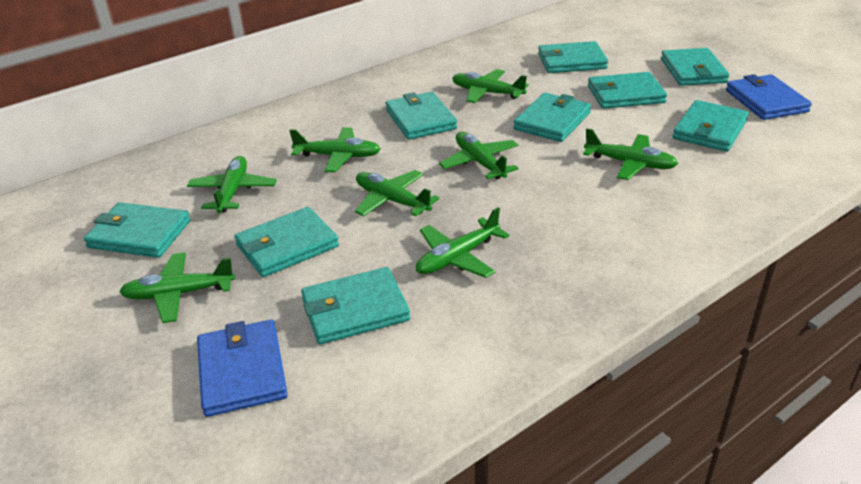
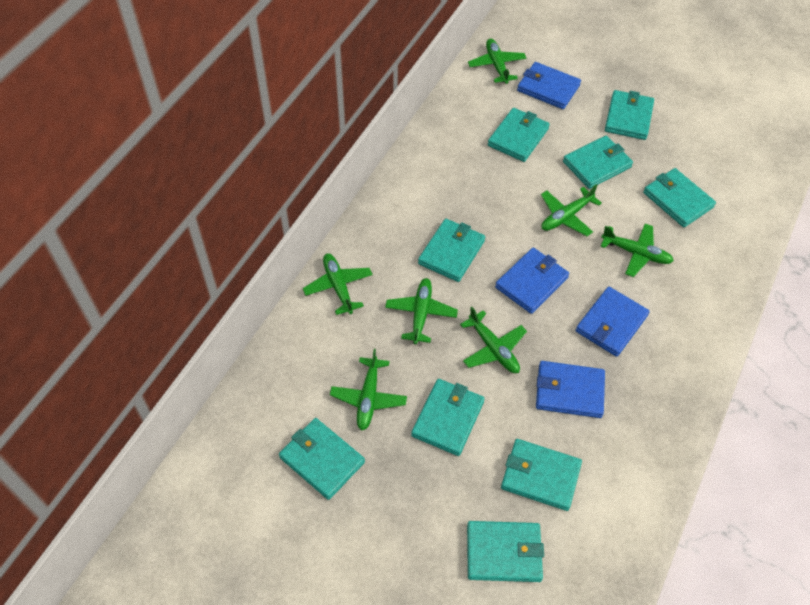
blue wallet: 2 -> 4
green plane: 8 -> 7

